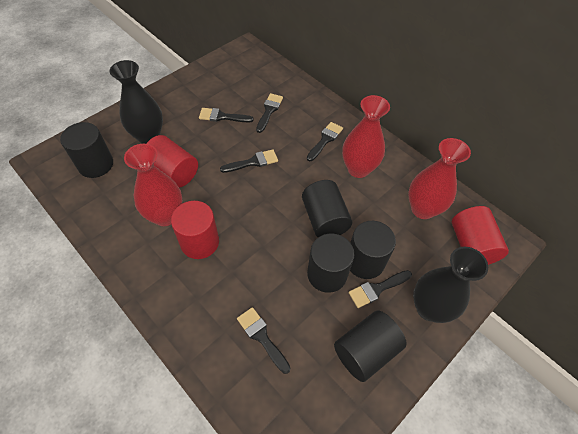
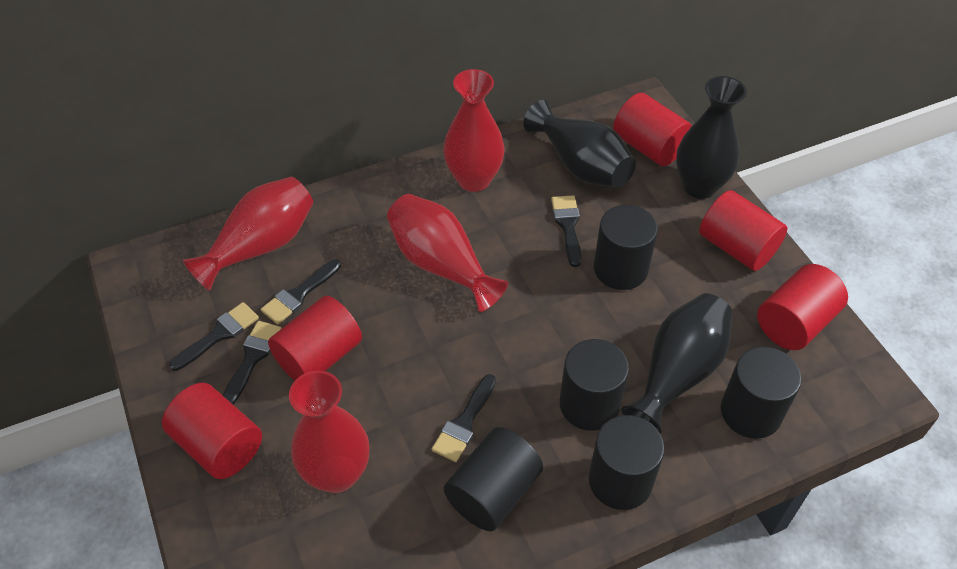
black brush: 6 -> 5
black vase: 2 -> 3
red cylinder: 3 -> 5
red vase: 3 -> 4

